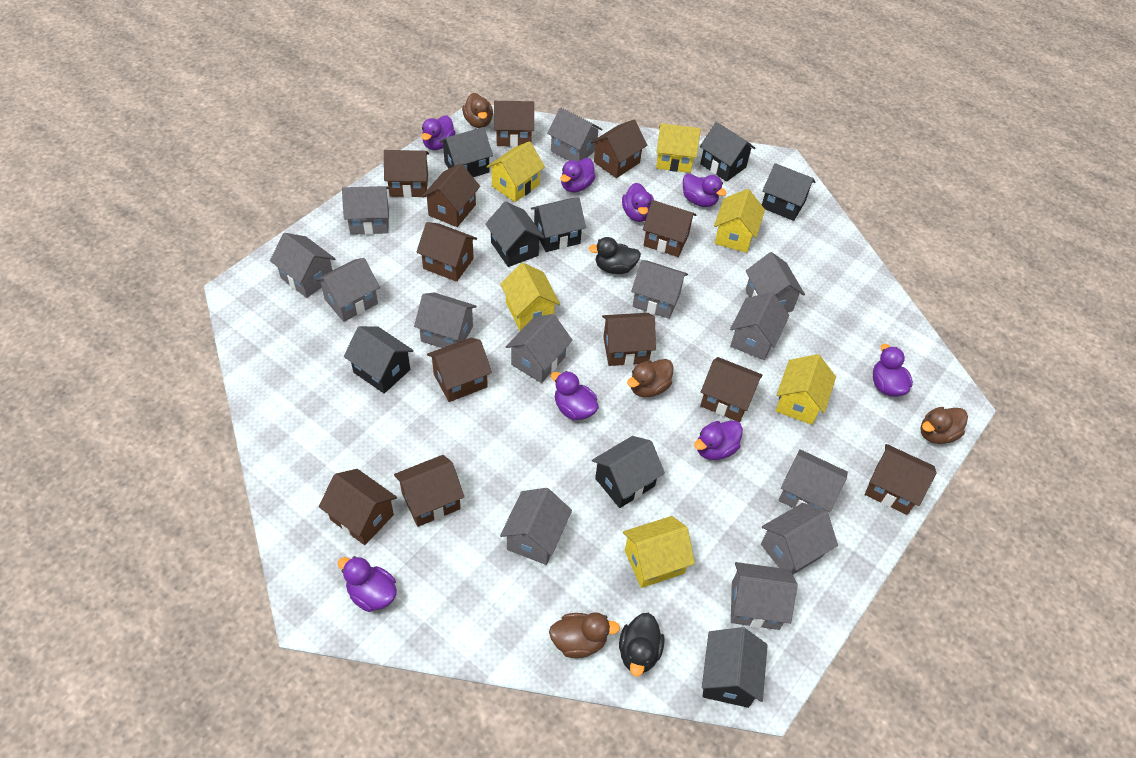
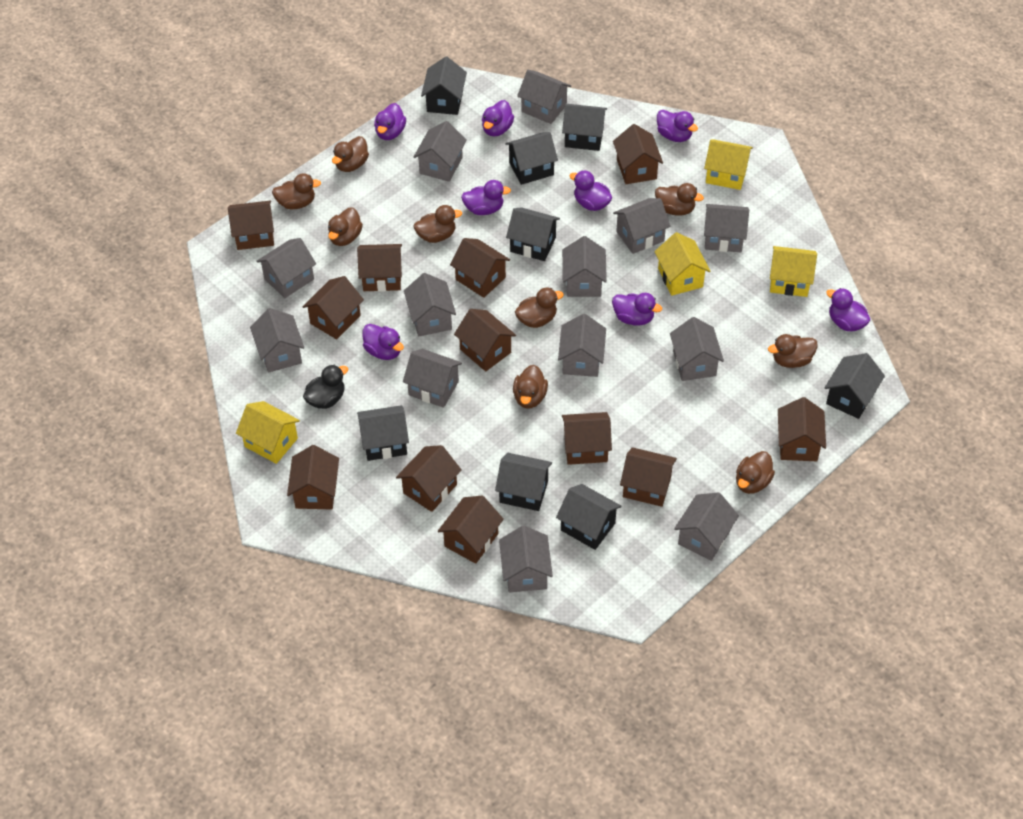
black duck: 2 -> 1
brown duck: 4 -> 9
yellow house: 6 -> 4

